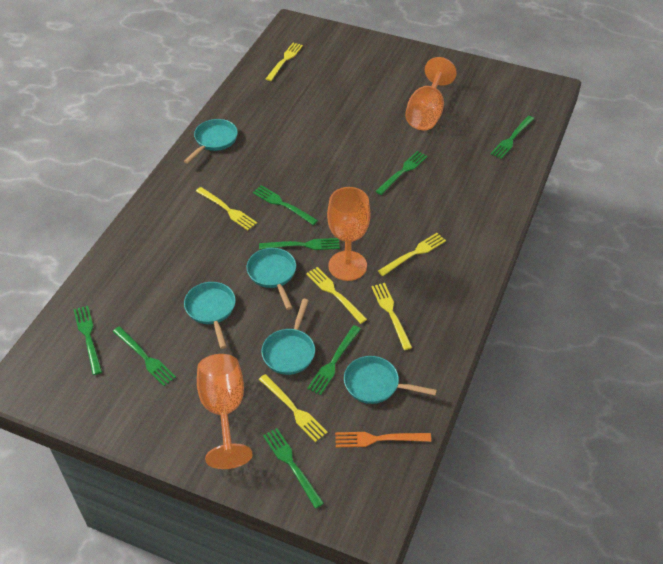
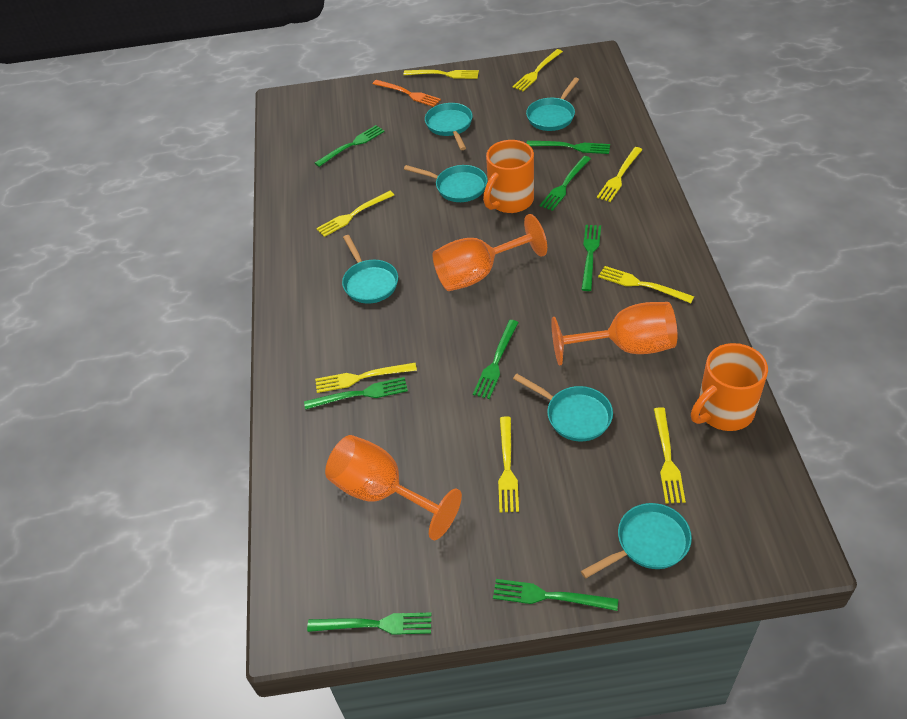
orange mug: 0 -> 2
turquoise pan: 5 -> 6
yellow fork: 6 -> 8

